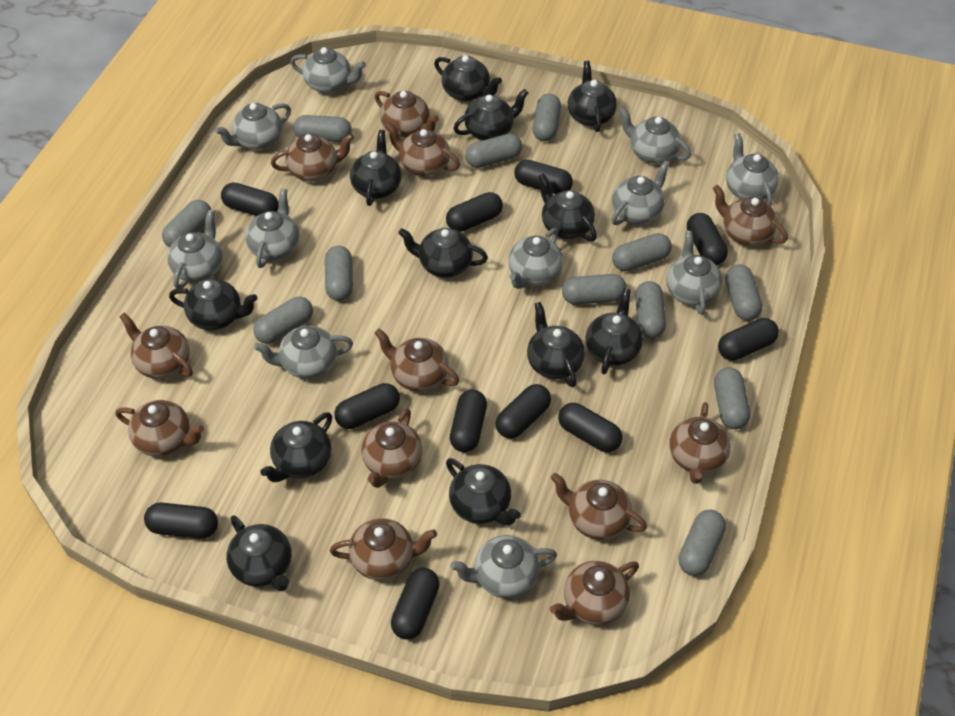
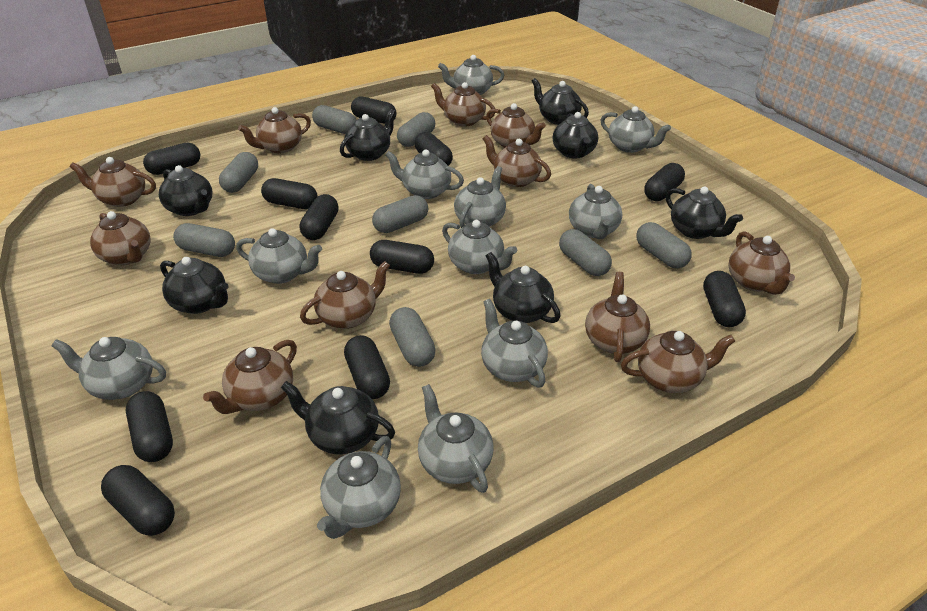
black teapot: 12 -> 8
brown teapot: 12 -> 11
grey capsule: 12 -> 8

